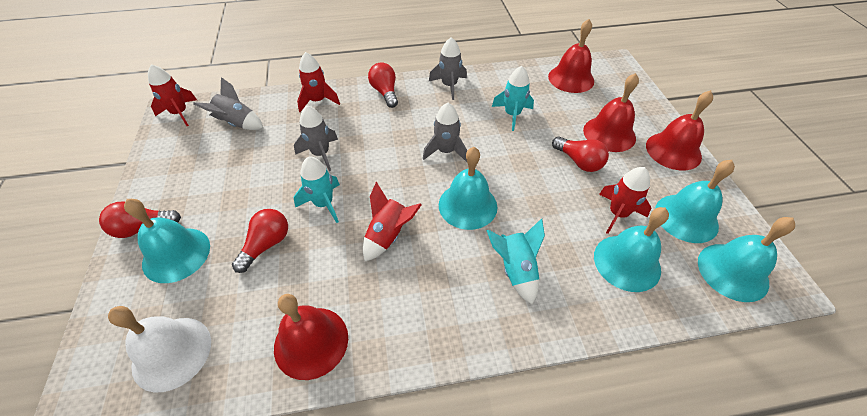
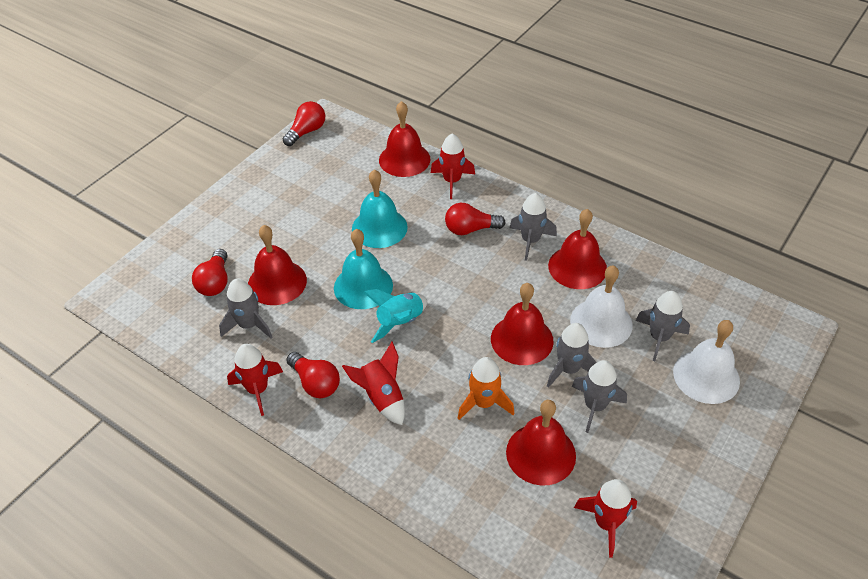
grey rocket: 4 -> 5
orange rocket: 0 -> 1
red bell: 4 -> 5
turquoise bell: 5 -> 2
turquoise rocket: 3 -> 1
white bell: 1 -> 2

